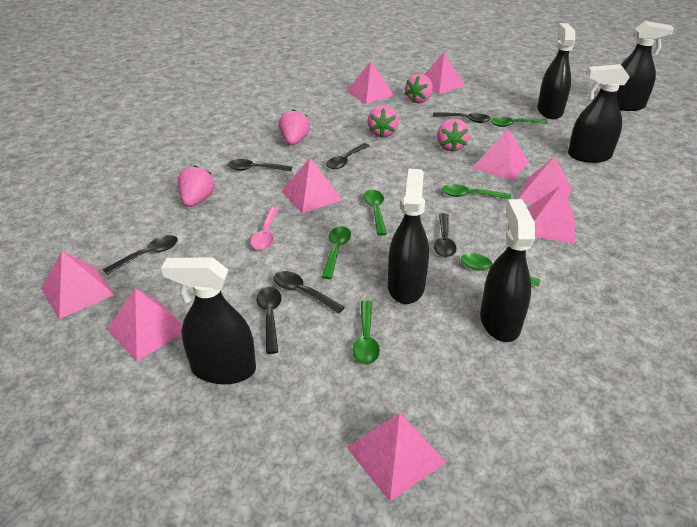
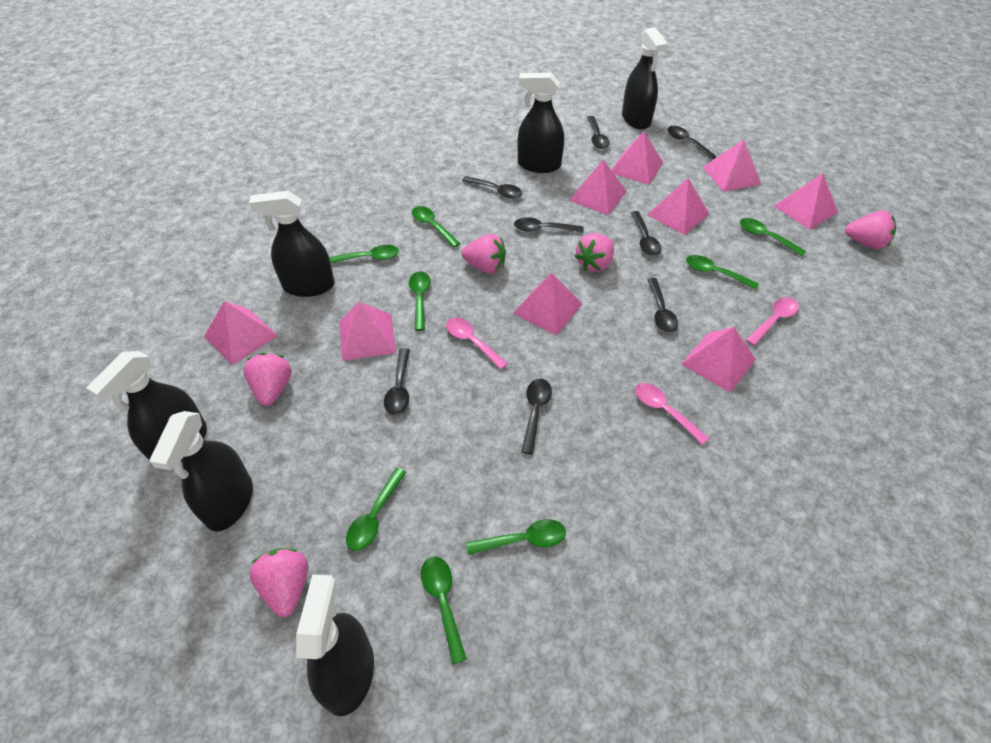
black spoon: 7 -> 8
green spoon: 6 -> 8
pink spoon: 1 -> 3

